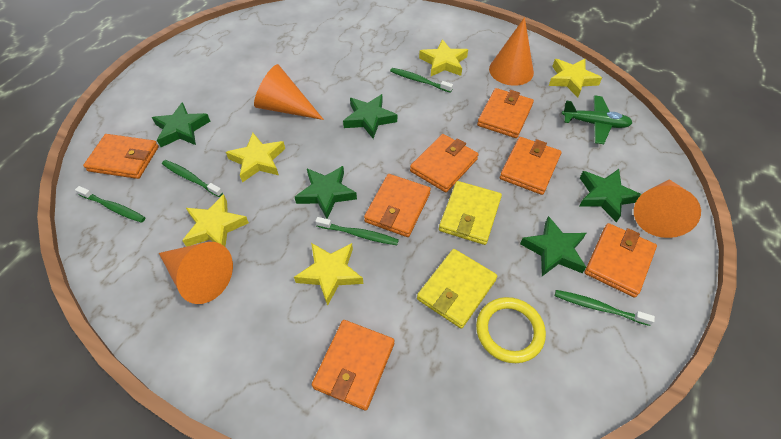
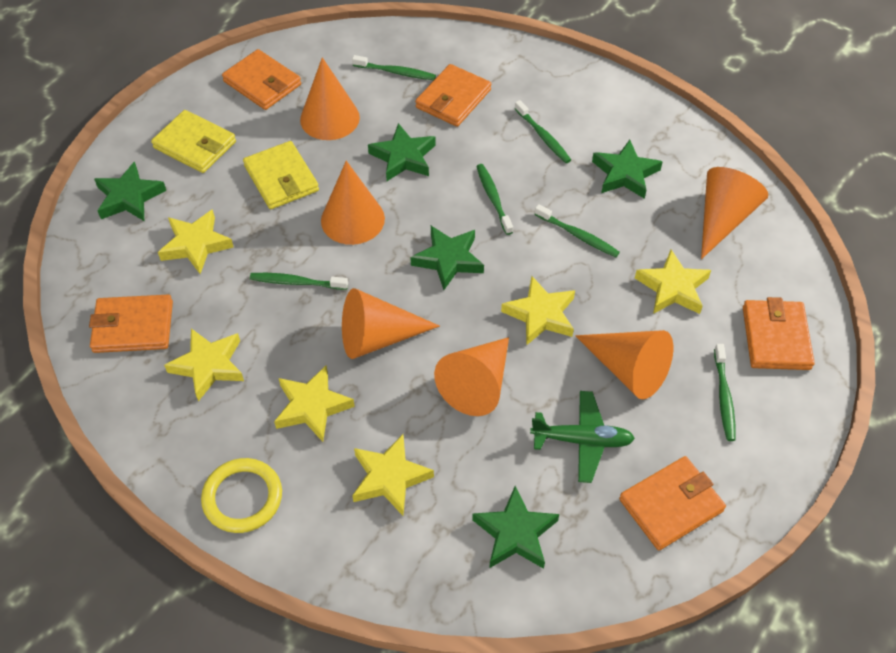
green toothbrush: 5 -> 6
orange cone: 4 -> 6
orange wallet: 7 -> 5
yellow star: 5 -> 6

